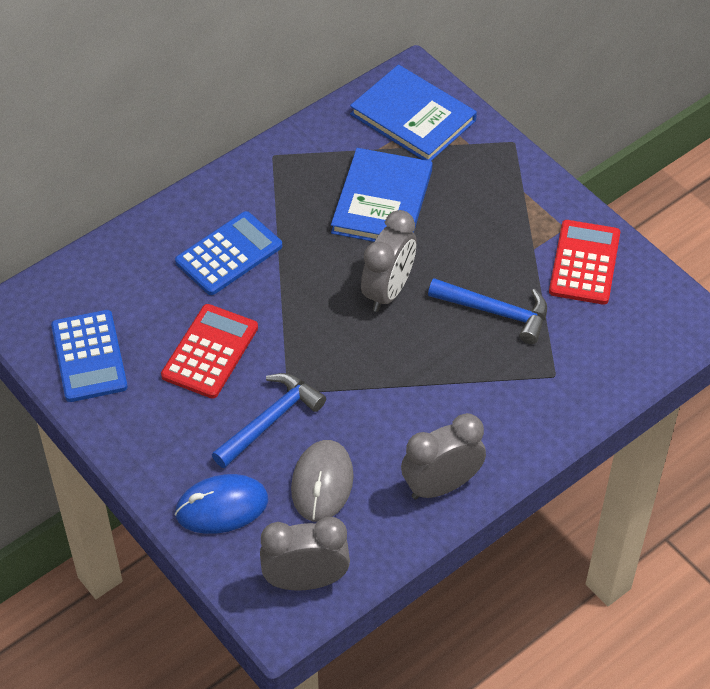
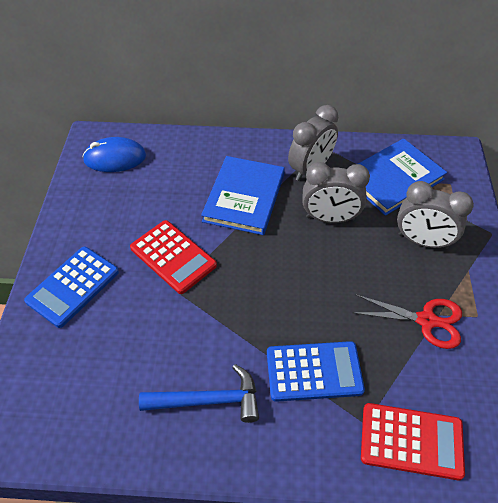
blue hammer: 2 -> 1
grey mouse: 1 -> 0
red scissors: 0 -> 1

